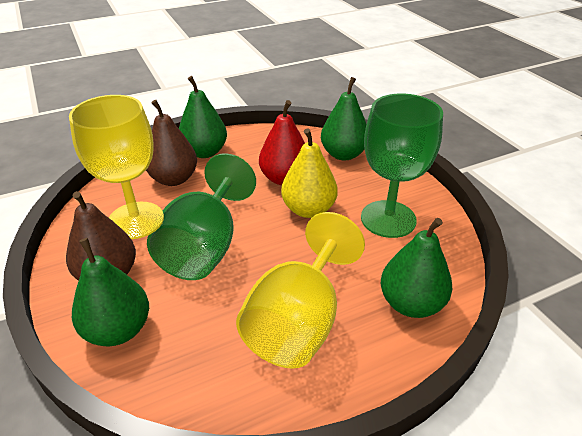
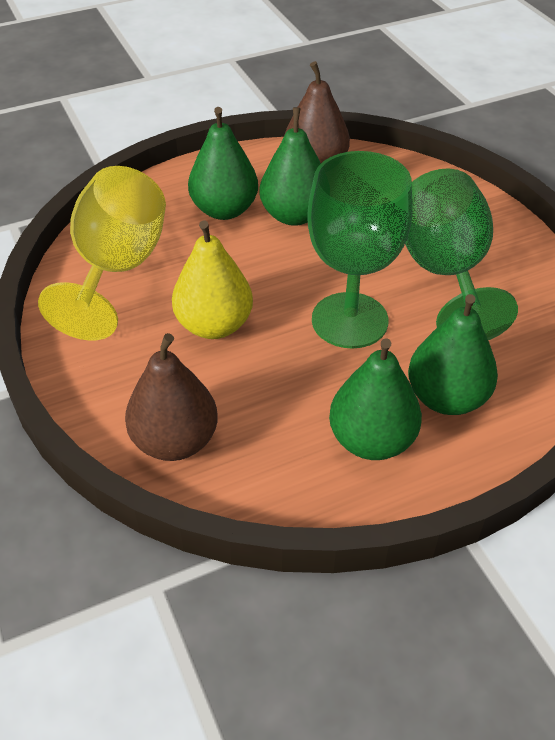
red pear: 1 -> 0
yellow goblet: 2 -> 1

